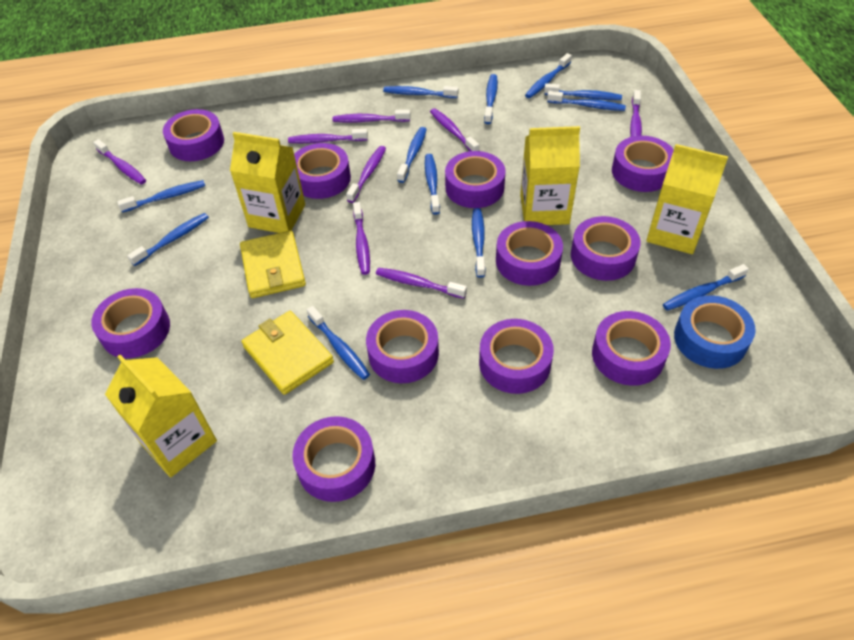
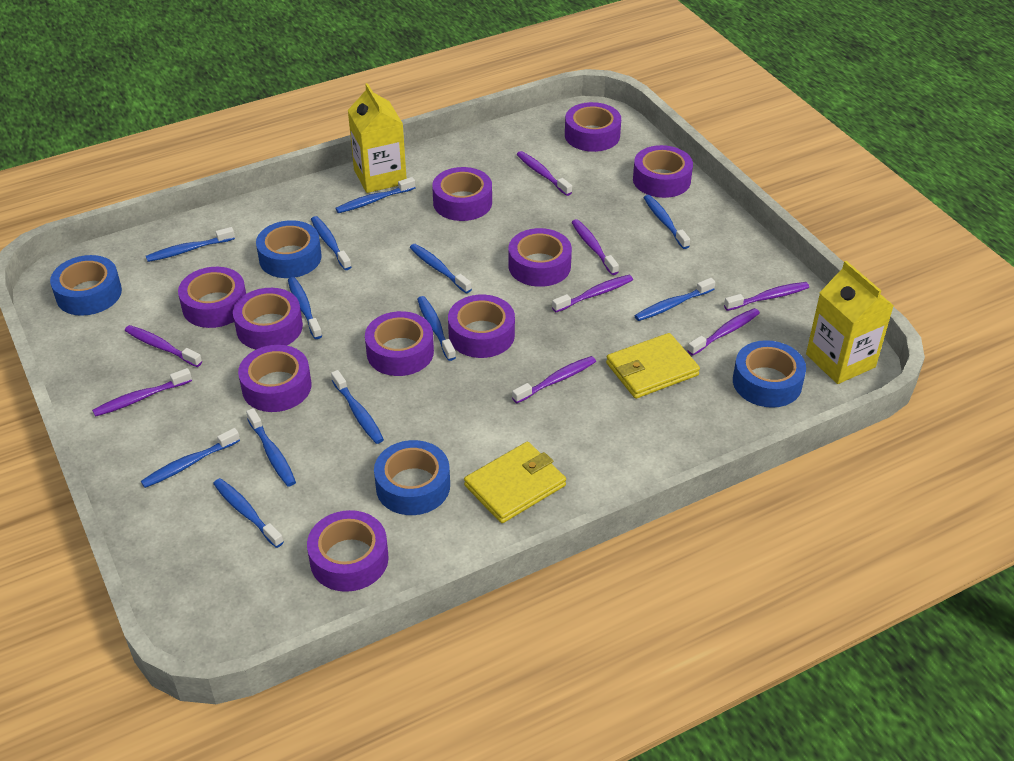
blue tape: 1 -> 4
purple tape: 11 -> 10
yellow carton: 4 -> 2

